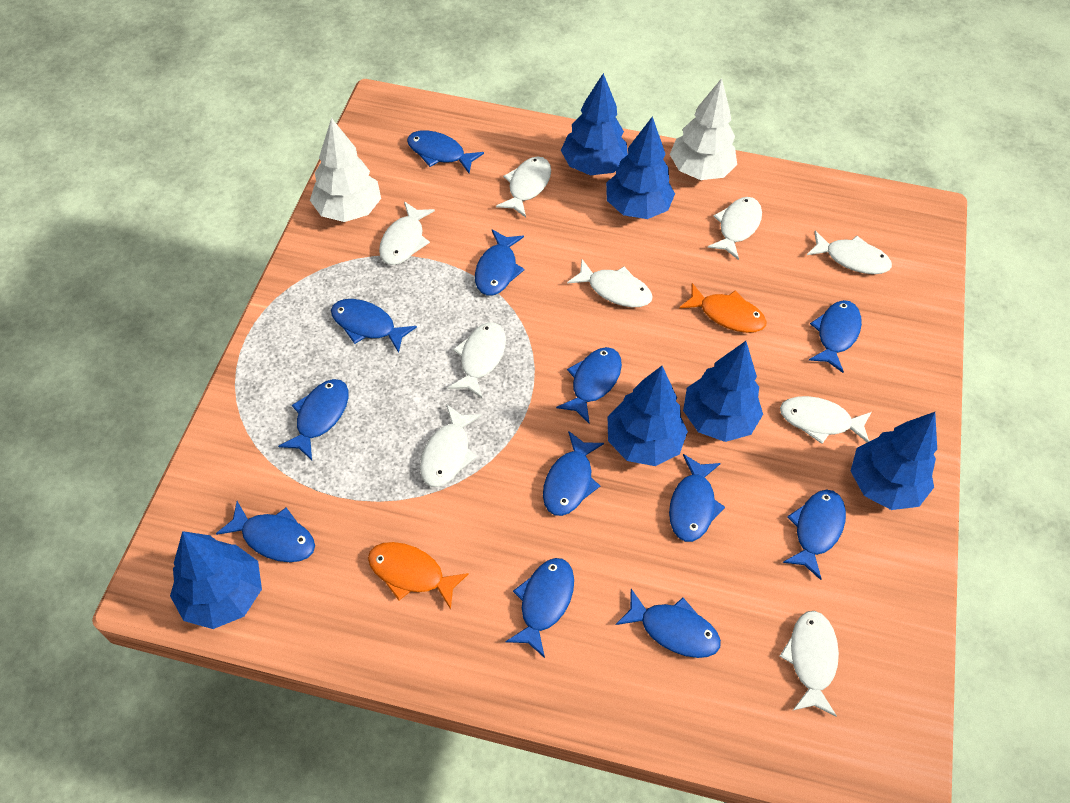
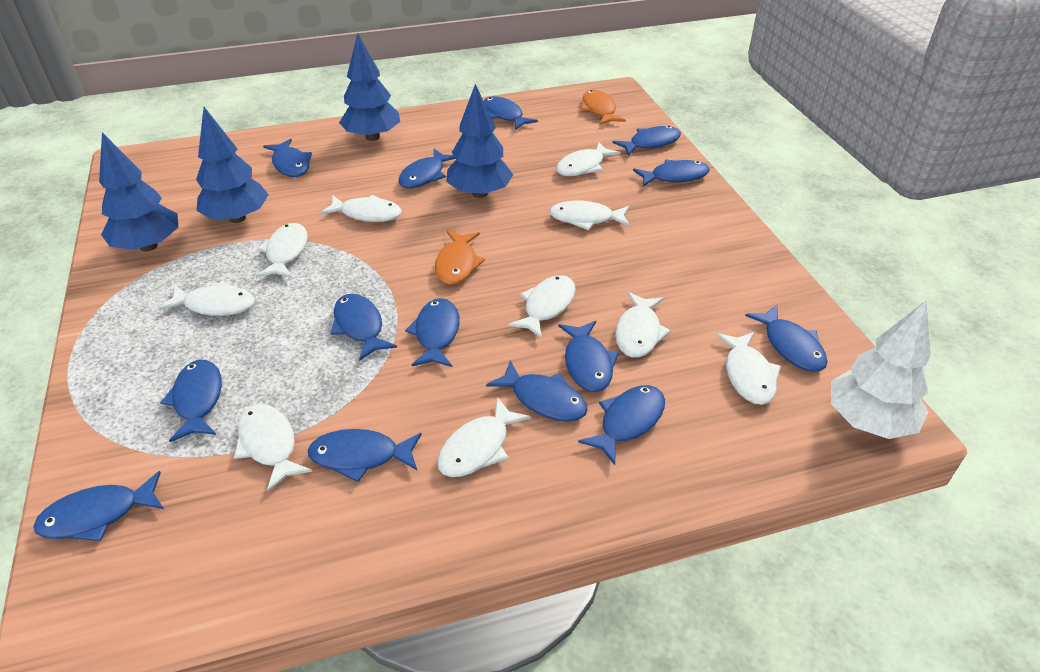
blue fish: 12 -> 14
blue tree: 6 -> 4
white fish: 9 -> 10
white tree: 2 -> 1

